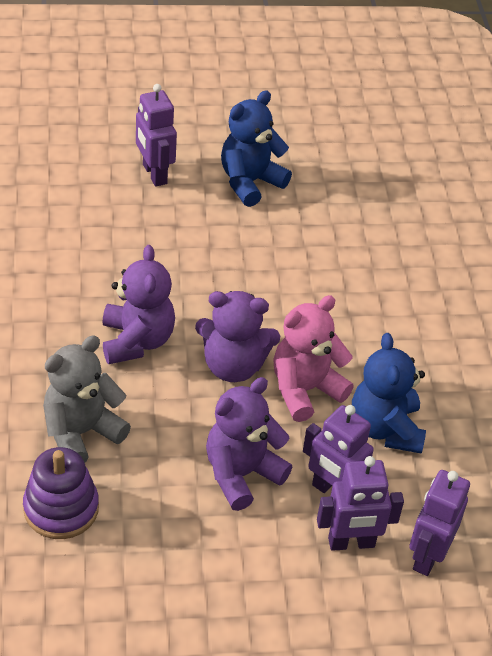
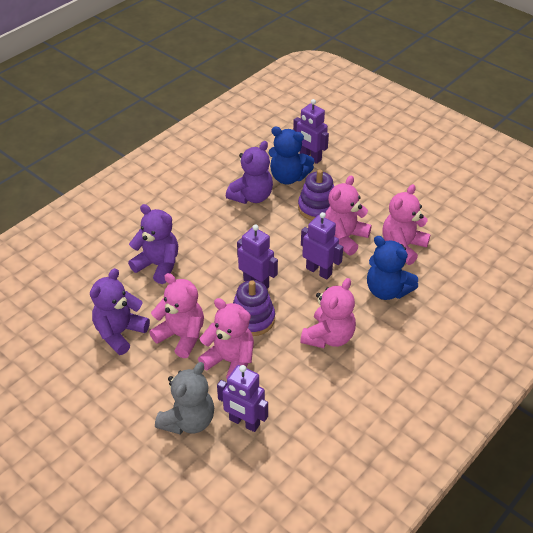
pink teddy bear: 1 -> 5
purple stacking toy: 1 -> 2

